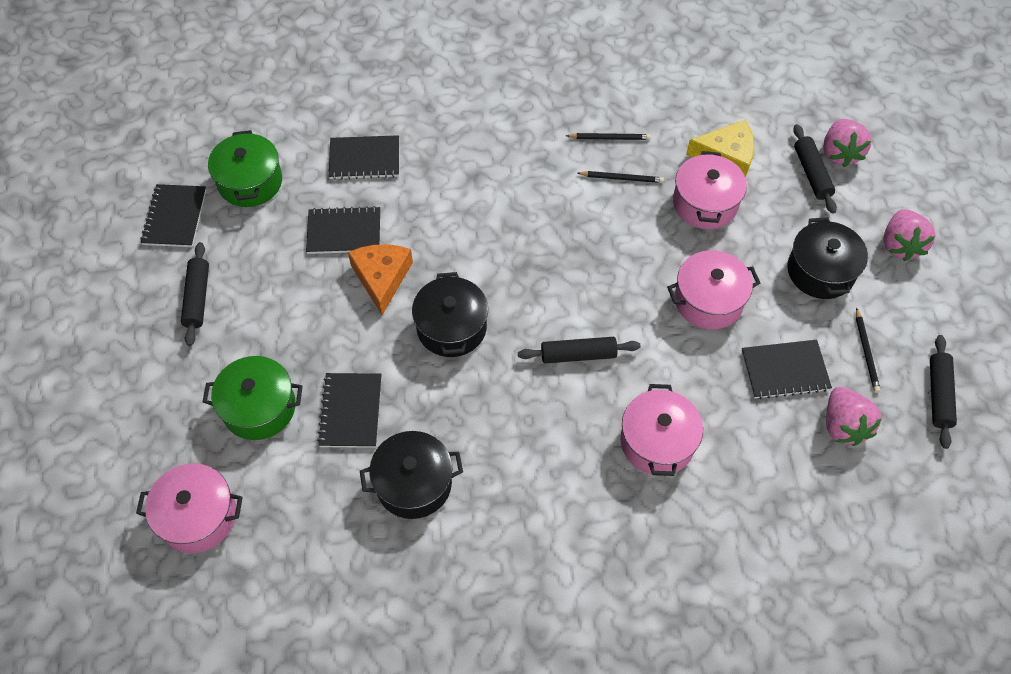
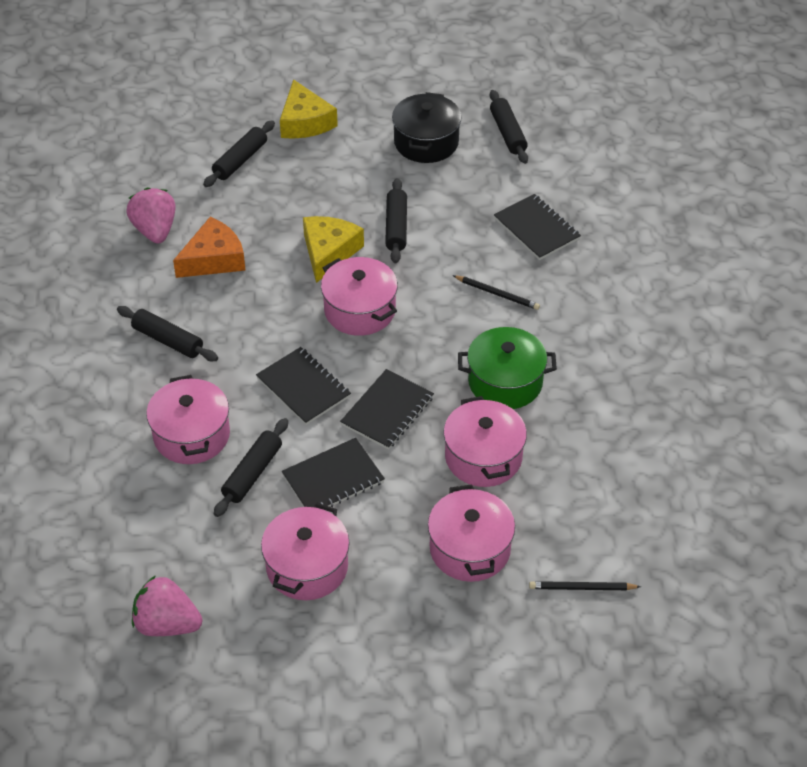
black notebook: 5 -> 4
black pencil: 3 -> 2
black pot: 3 -> 1
black rolling pin: 4 -> 5
green pot: 2 -> 1
pink pot: 4 -> 5
pink strawberry: 3 -> 2
yellow cheese: 1 -> 2

